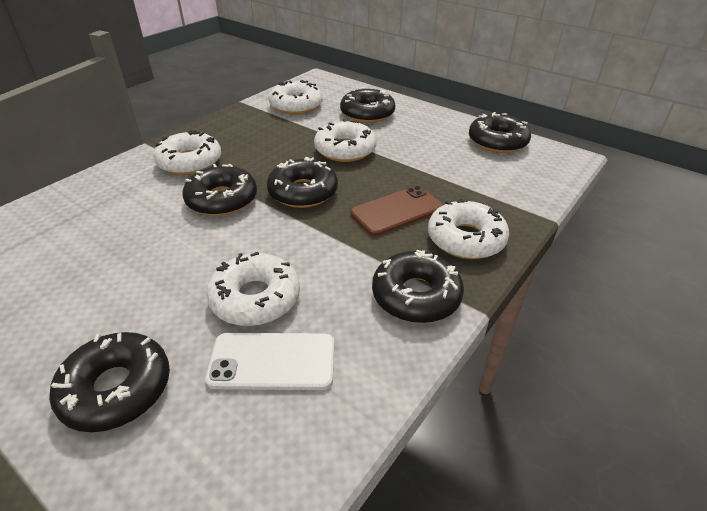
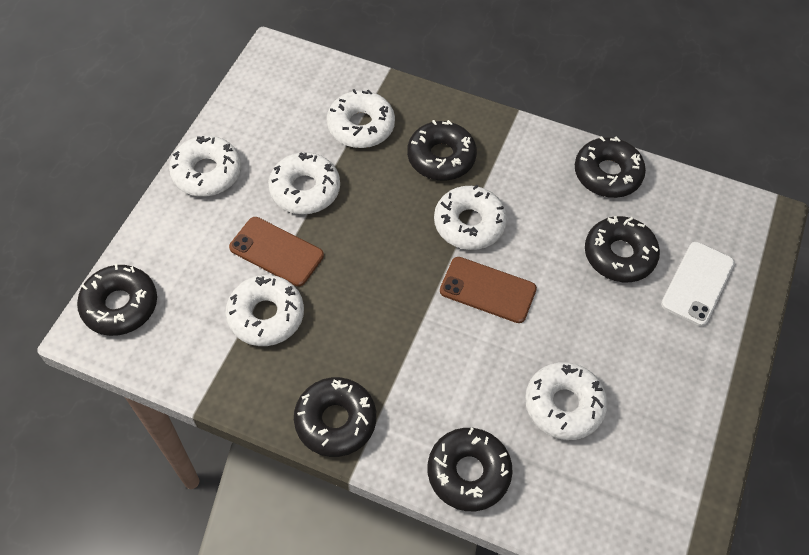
brown phone: 1 -> 2
white donut: 5 -> 6

